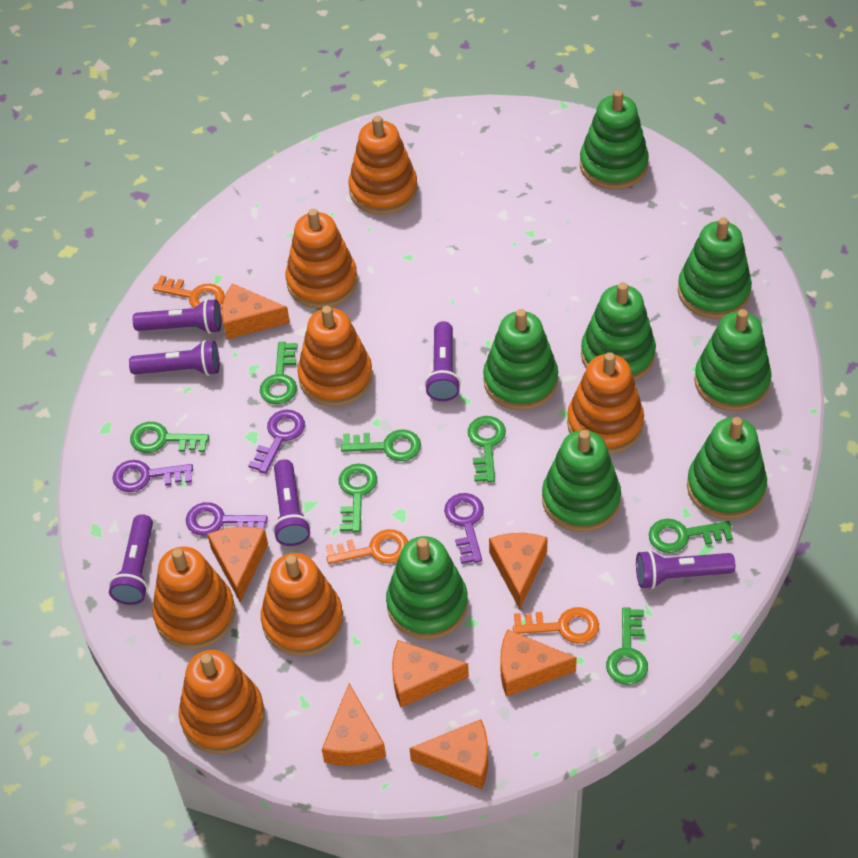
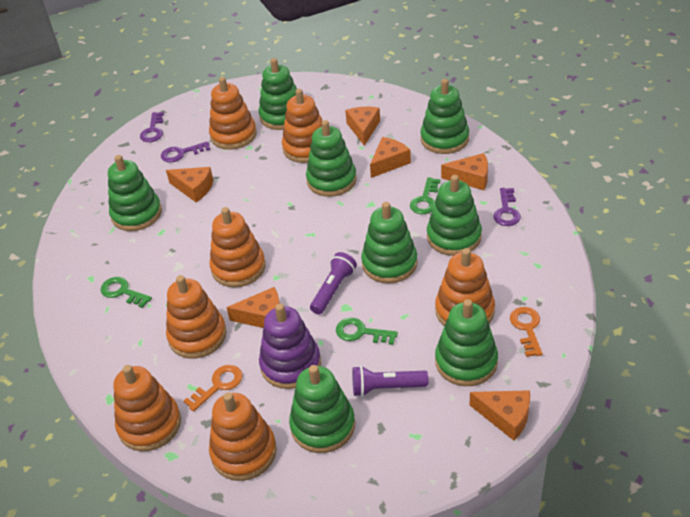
green key: 7 -> 3
orange cheese: 7 -> 6
orange key: 3 -> 2
purple flashlight: 6 -> 2
purple key: 4 -> 3
purple stacking toy: 0 -> 1

